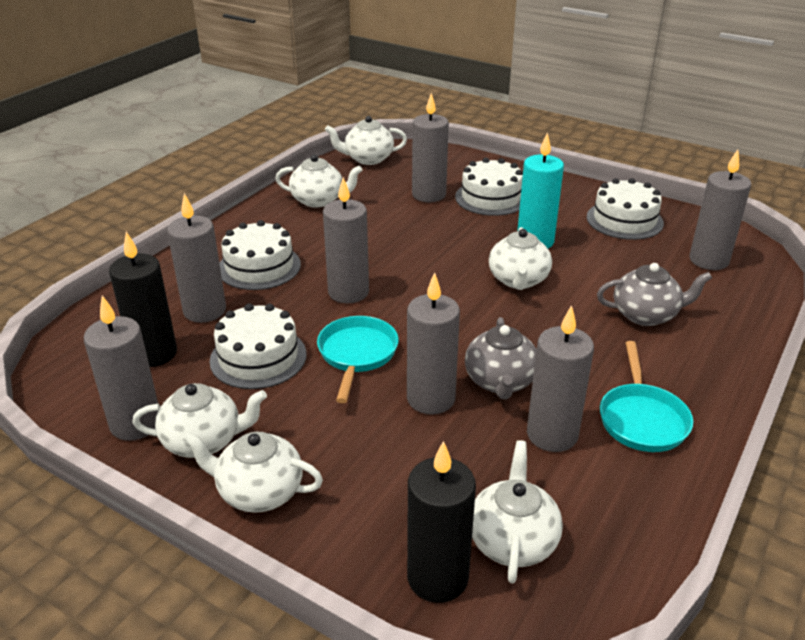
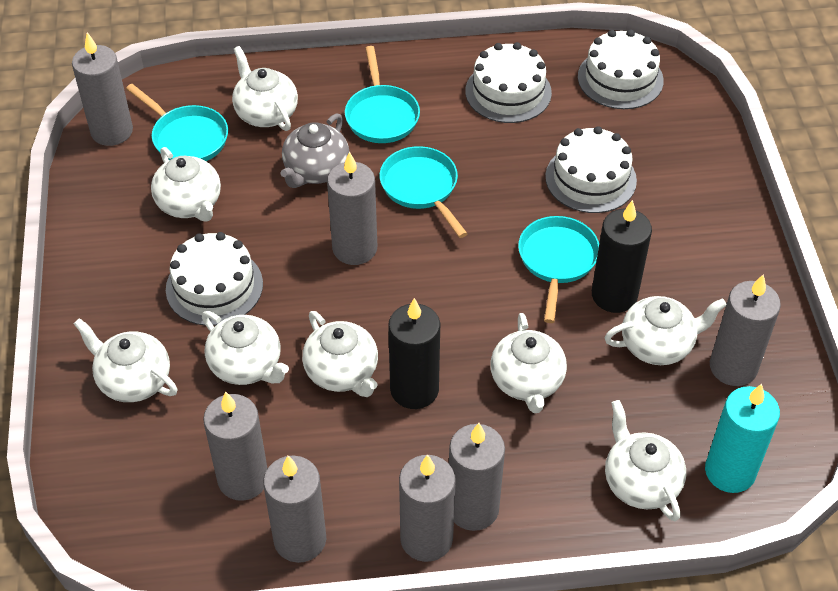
grey teapot: 2 -> 1
turquoise pan: 2 -> 4
white teapot: 6 -> 8

